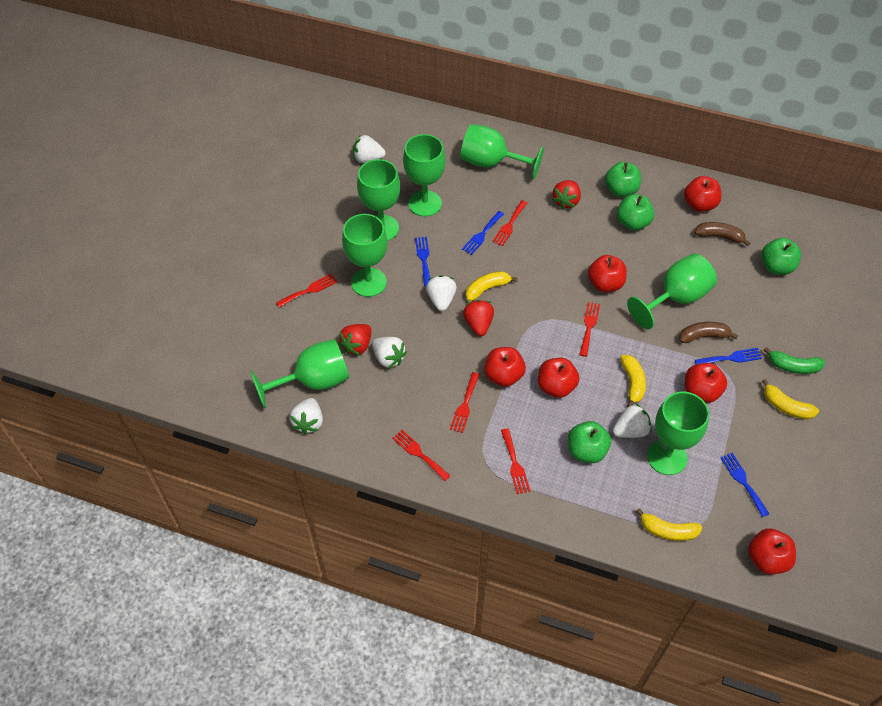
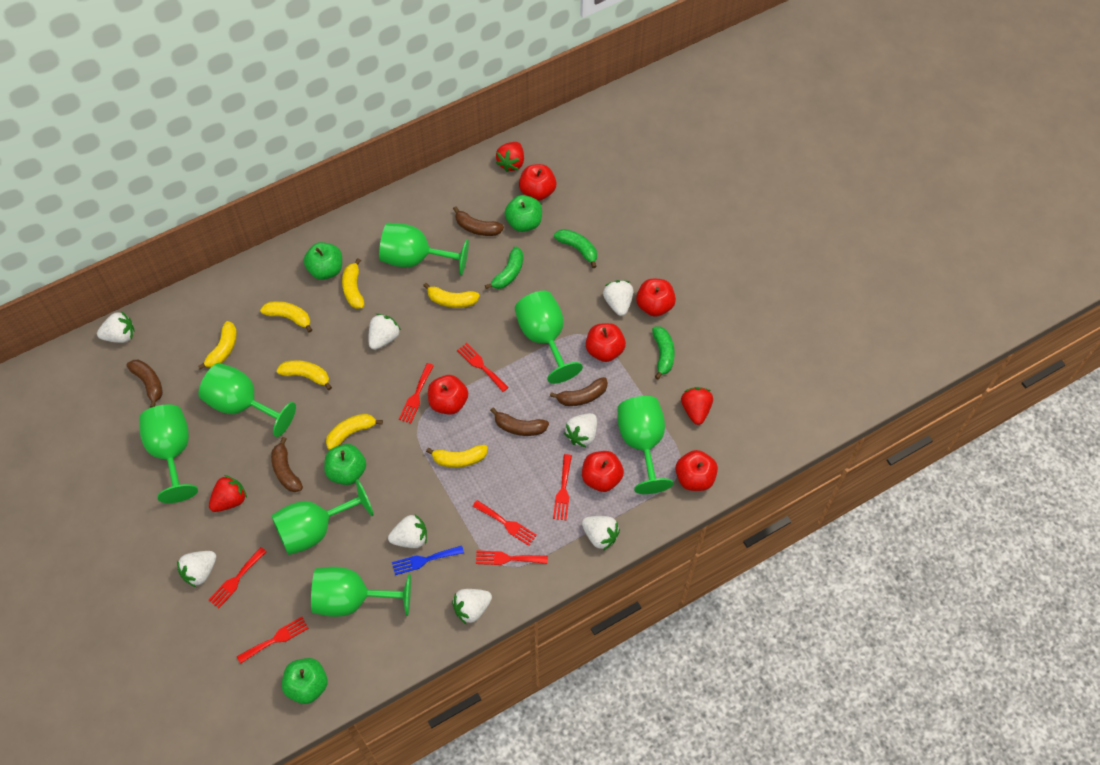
blue fork: 4 -> 1
brown banana: 2 -> 5
green banana: 1 -> 3
red fork: 6 -> 7
white strawberry: 5 -> 8
yellow banana: 4 -> 7

